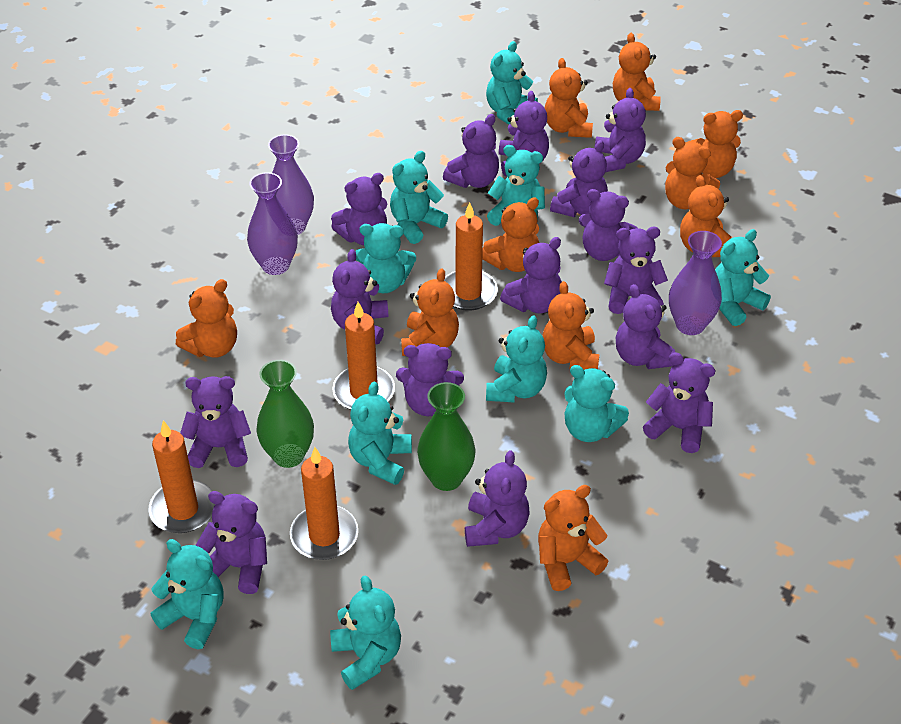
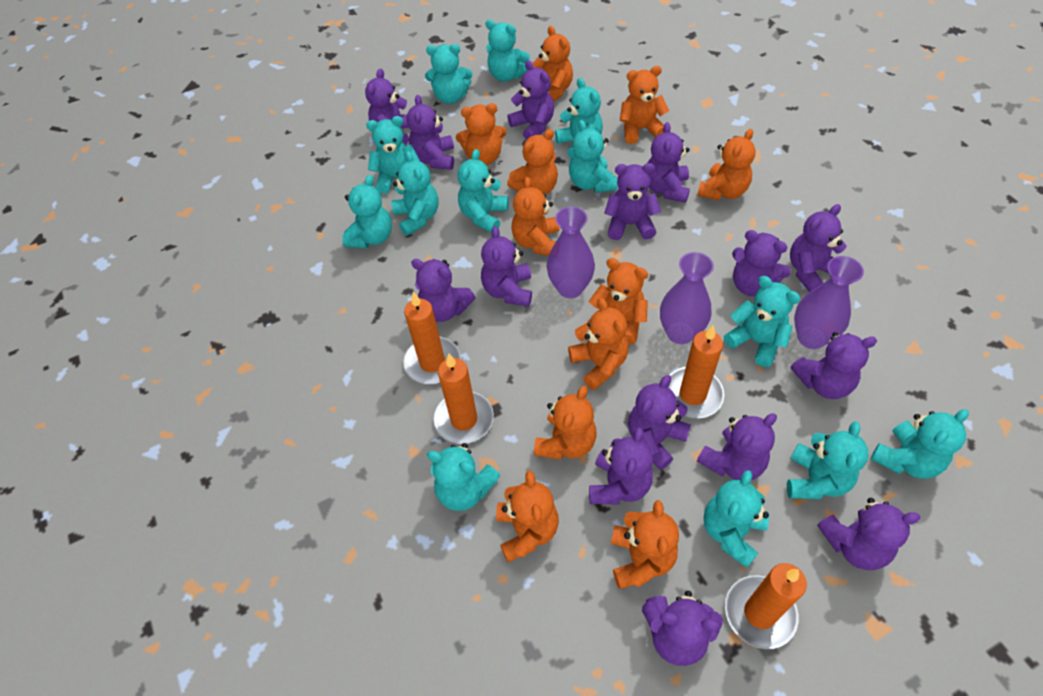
green vase: 2 -> 0
orange teddy bear: 10 -> 11
turquoise teddy bear: 10 -> 13

